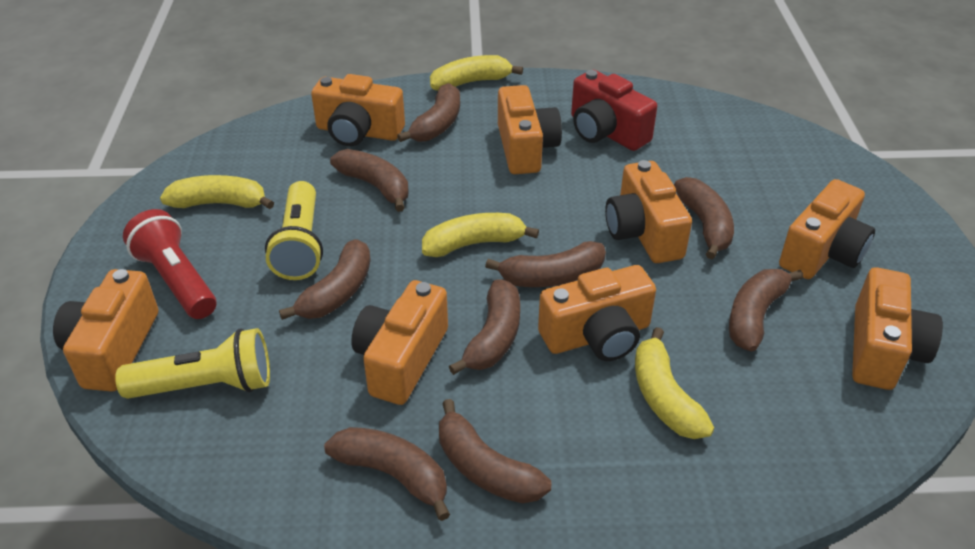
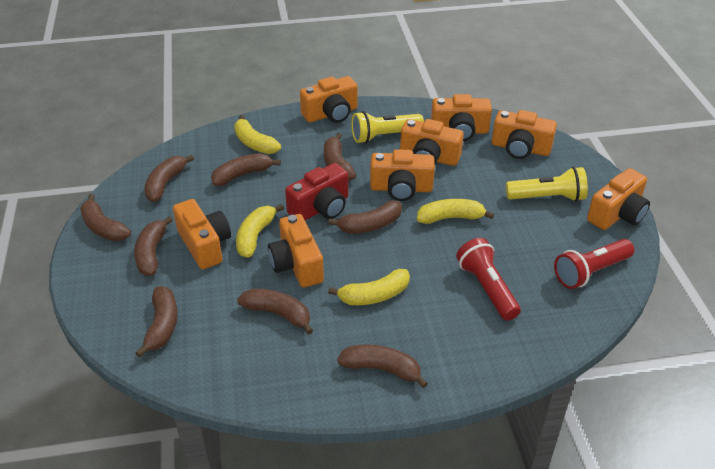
red flashlight: 1 -> 2

